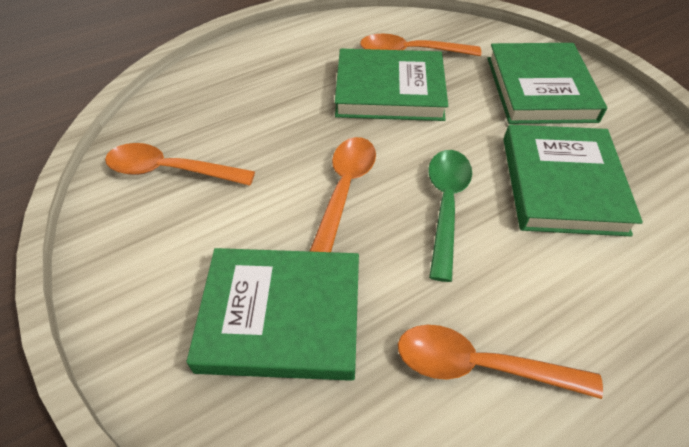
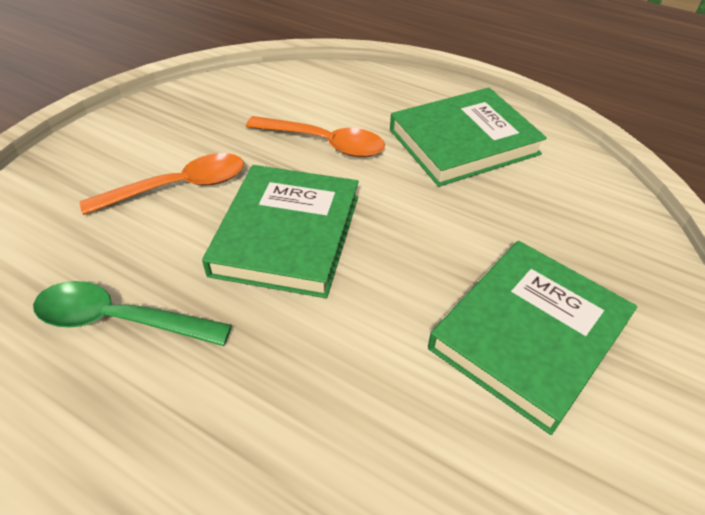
green book: 4 -> 3
orange spoon: 4 -> 2

